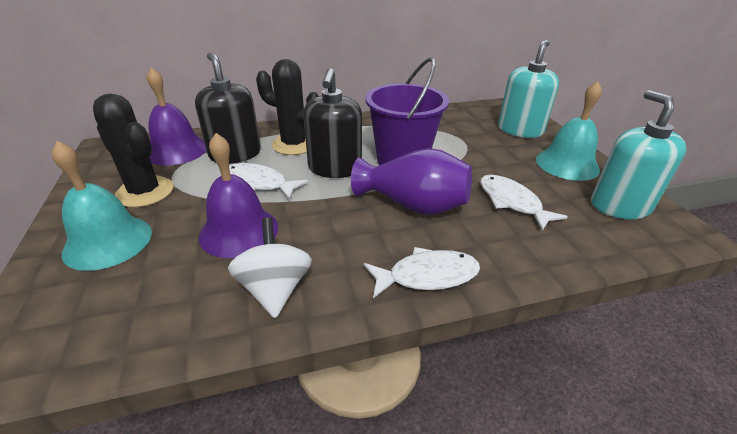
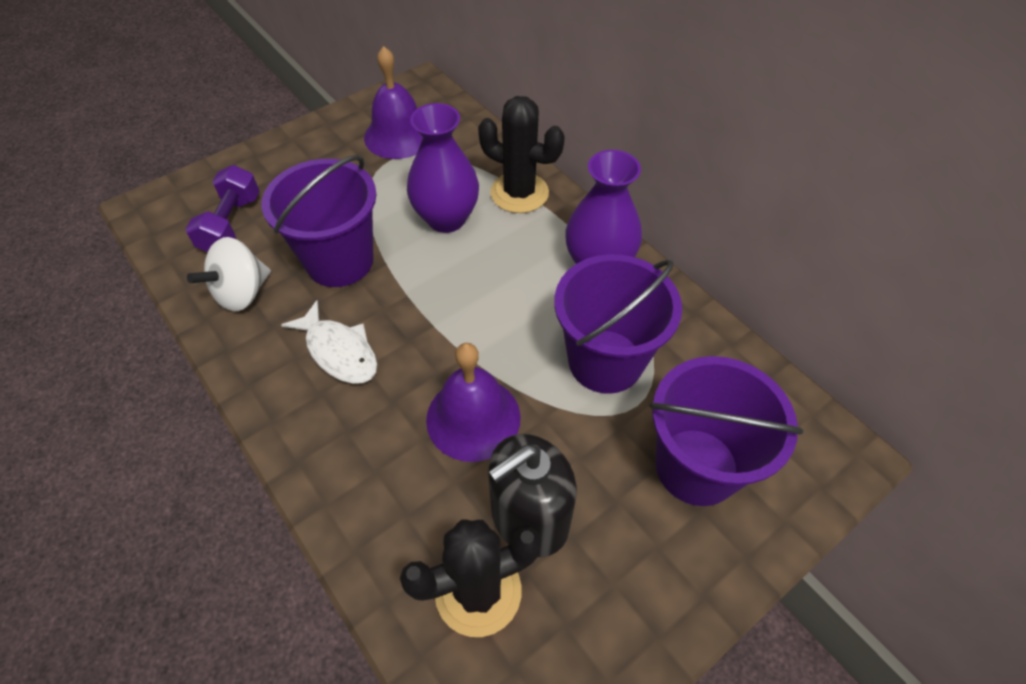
black soap dispenser: 2 -> 1
purple bucket: 1 -> 3
purple dumbbell: 0 -> 1
purple vase: 1 -> 2
turquoise bell: 2 -> 0
turquoise soap dispenser: 2 -> 0
white fish: 3 -> 1

